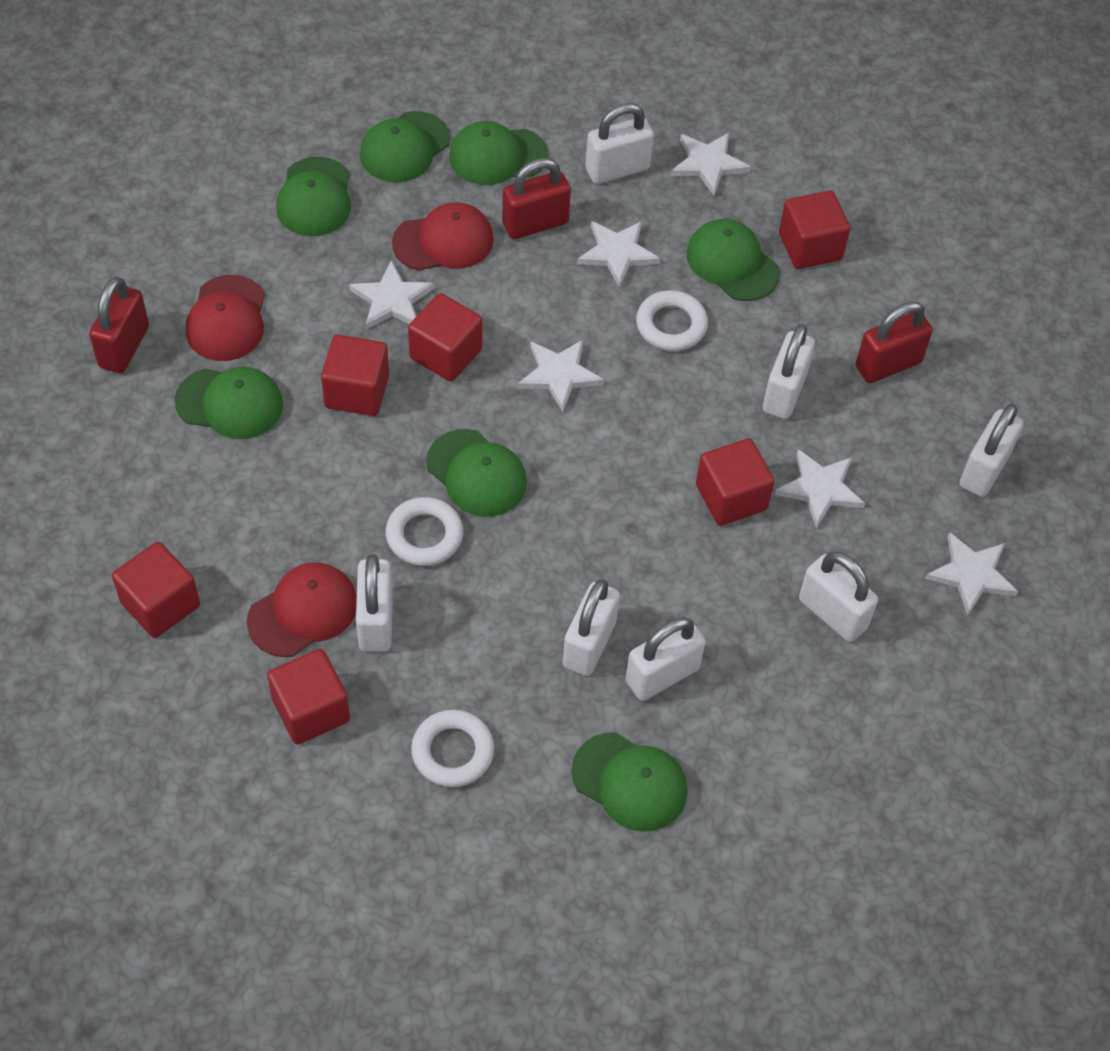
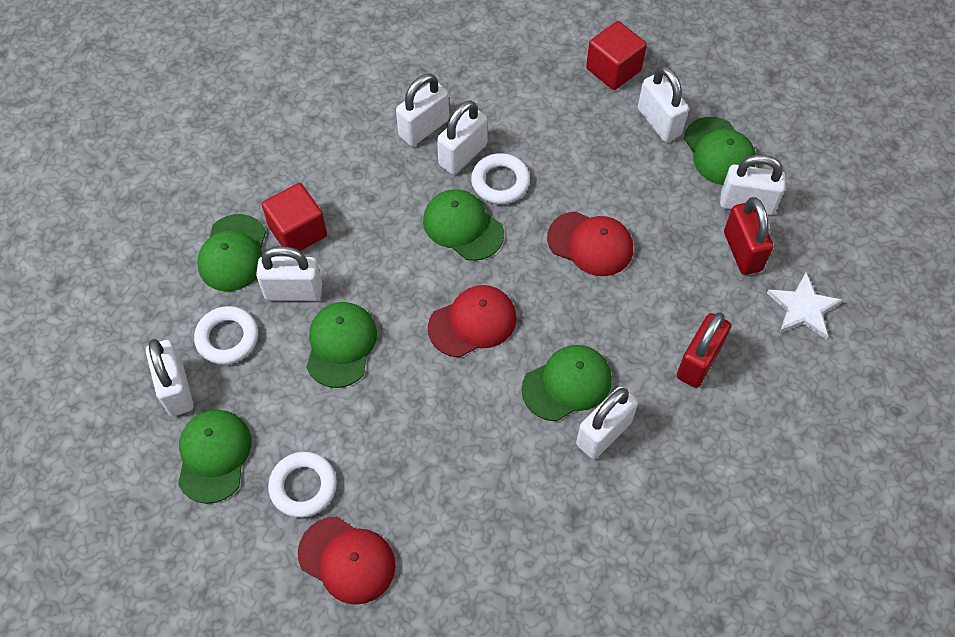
green cap: 7 -> 6
red cube: 6 -> 2
red padlock: 3 -> 2
white star: 6 -> 1

